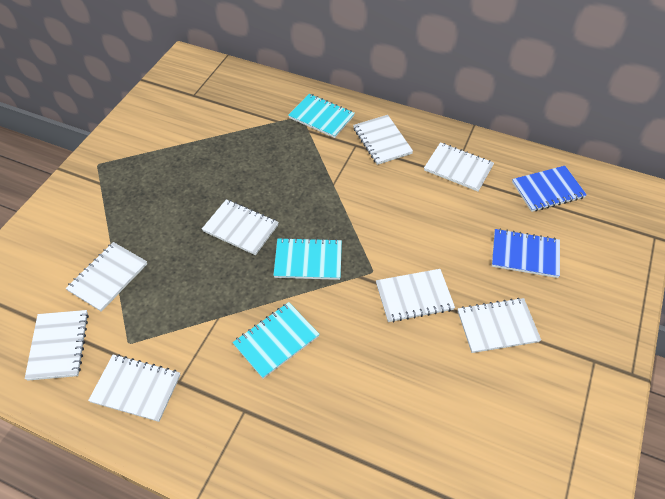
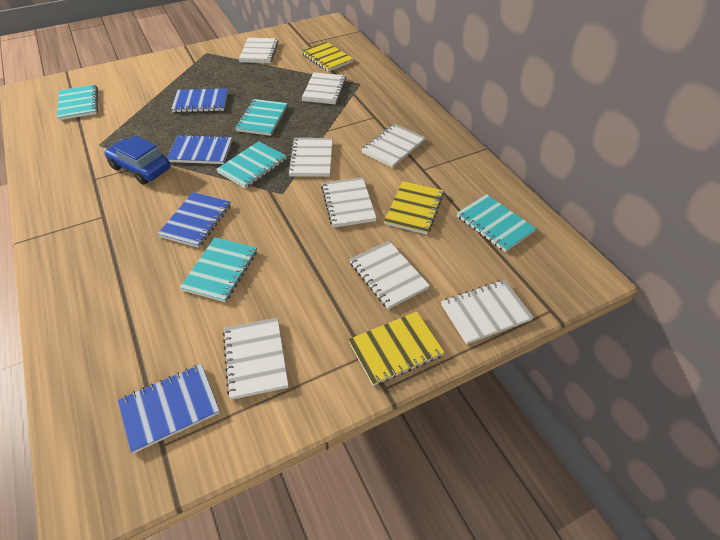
blue car: 0 -> 1
blue notebook: 2 -> 4
turquoise notebook: 3 -> 5
yellow notebook: 0 -> 3

